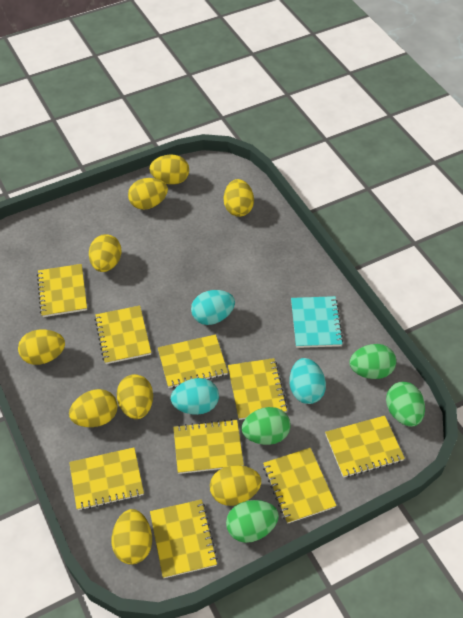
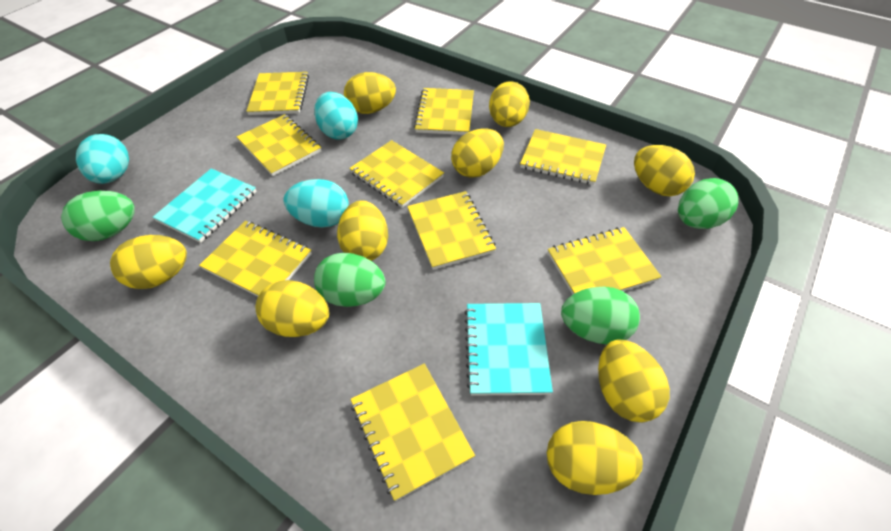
turquoise notebook: 1 -> 2

